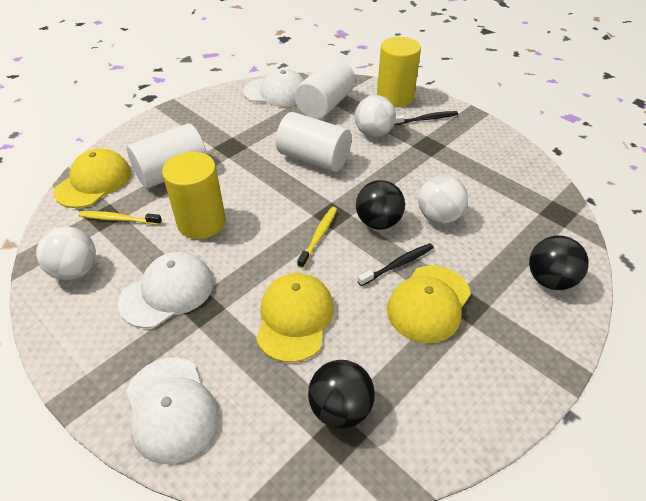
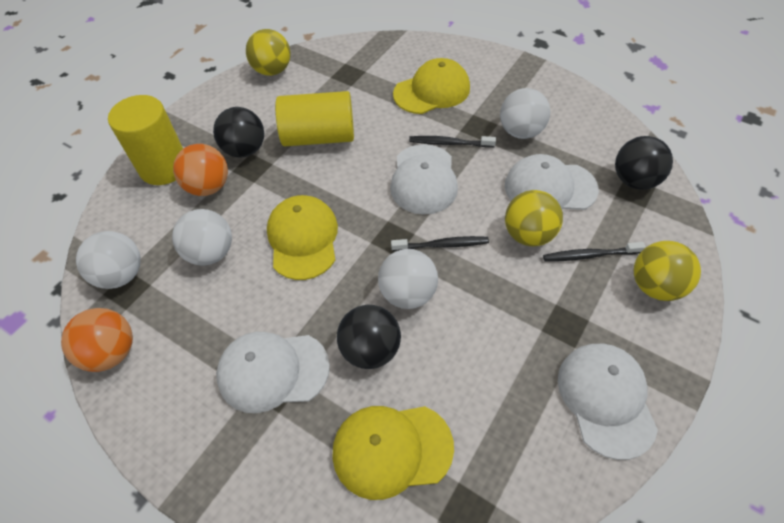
black toothbrush: 2 -> 3
orange ball: 0 -> 2
white ball: 3 -> 4
white cap: 3 -> 4
white cylinder: 3 -> 0
yellow ball: 0 -> 3
yellow toothbrush: 2 -> 0

